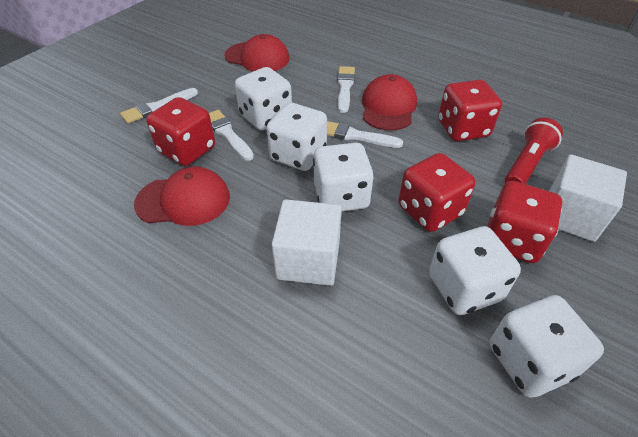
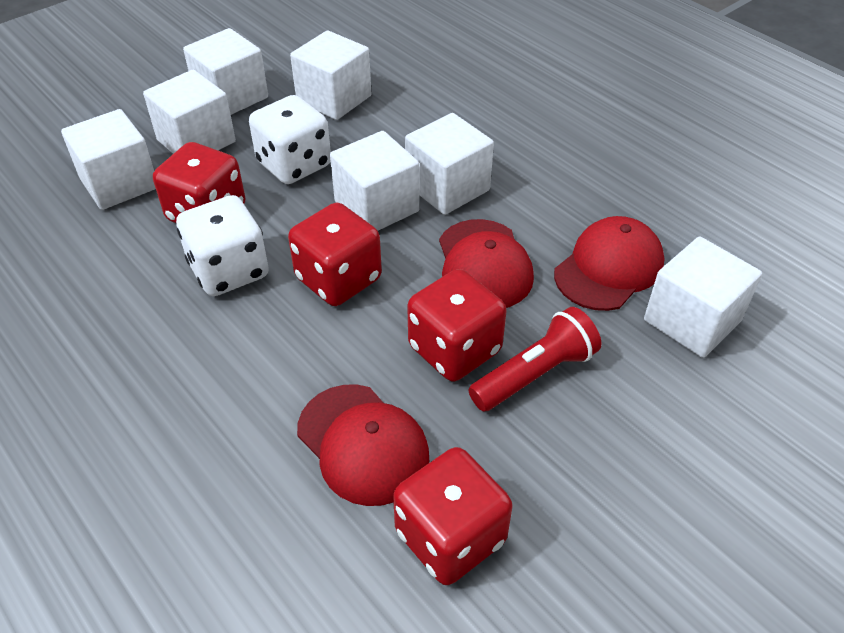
white brush: 4 -> 0
white cube: 2 -> 7
white dice: 5 -> 2

